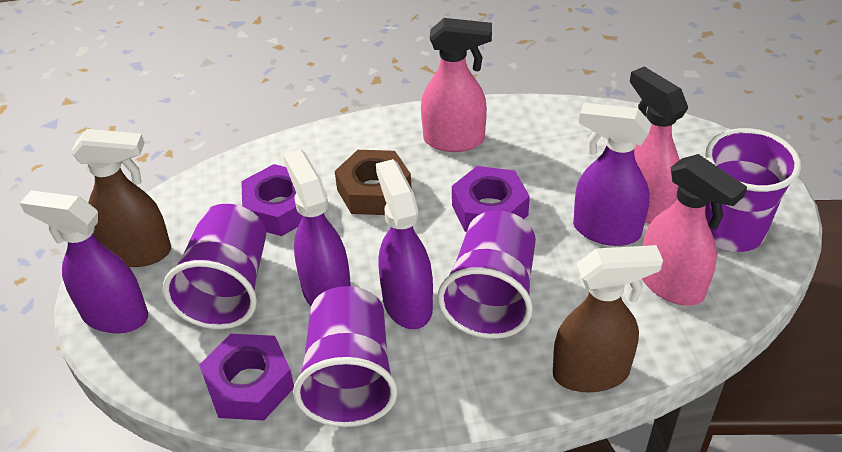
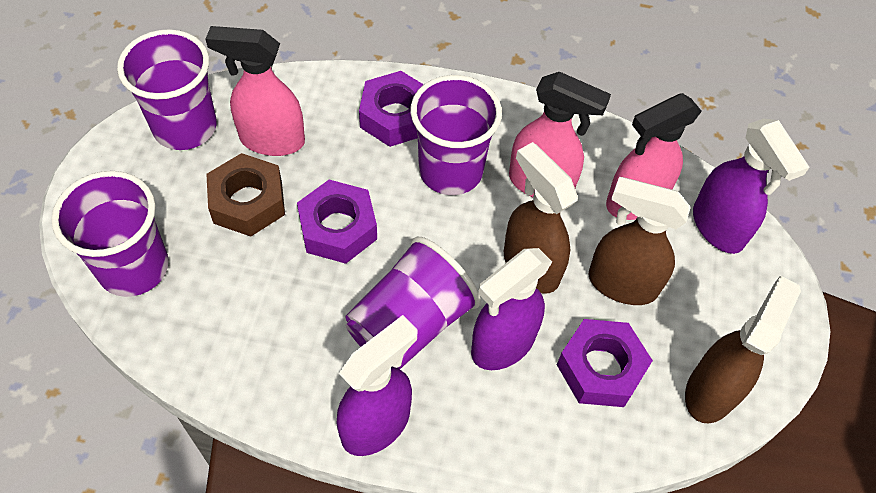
brown spray bottle: 2 -> 3
purple spray bottle: 4 -> 3

